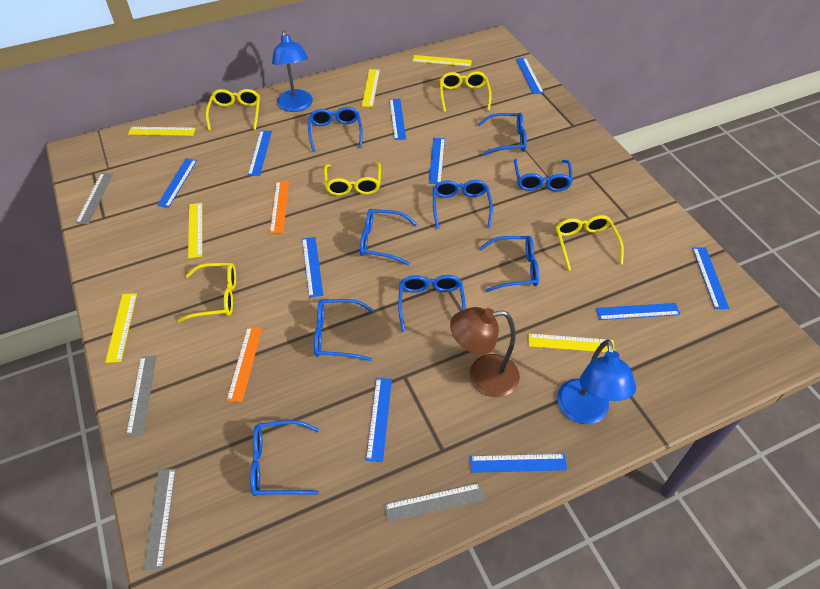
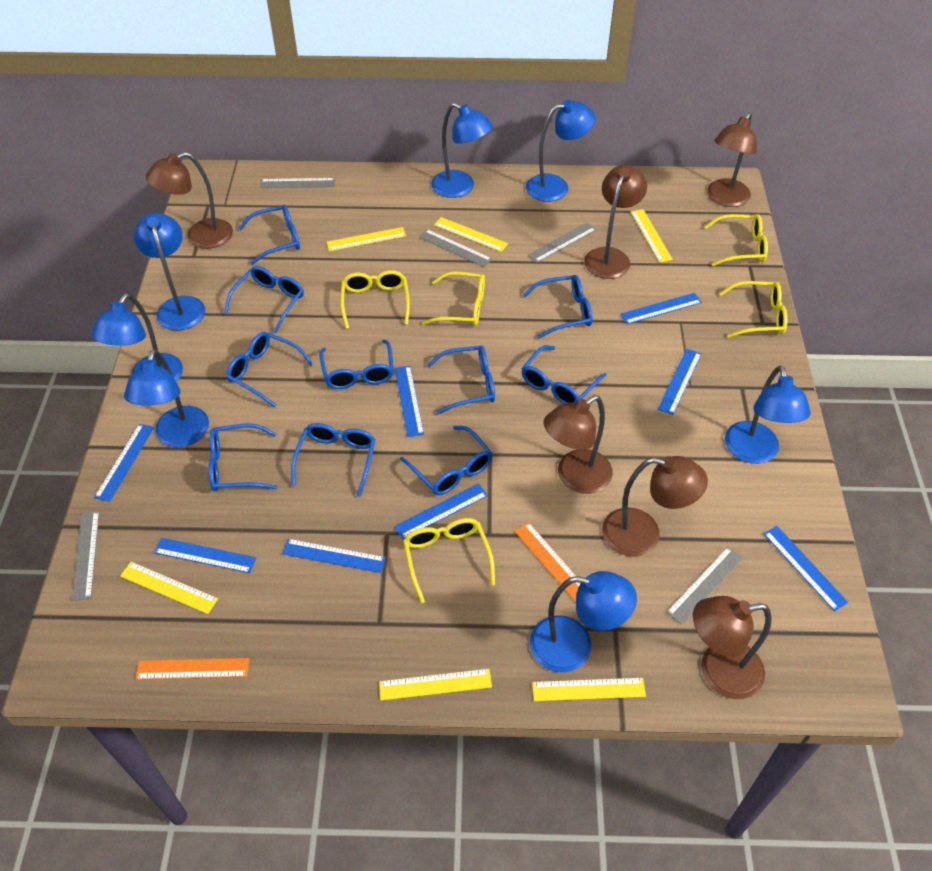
blue glasses: 9 -> 10
blue lamp: 2 -> 7
blue ruler: 10 -> 8
brown lamp: 1 -> 6
grey ruler: 4 -> 5

